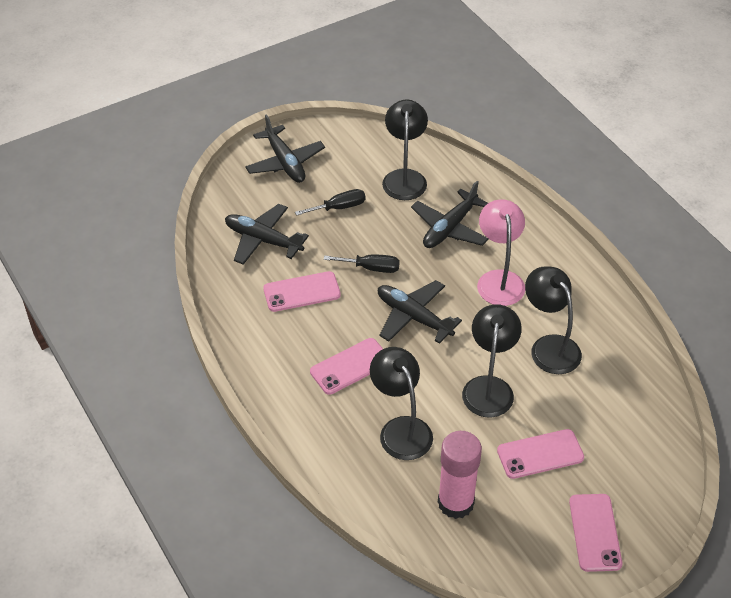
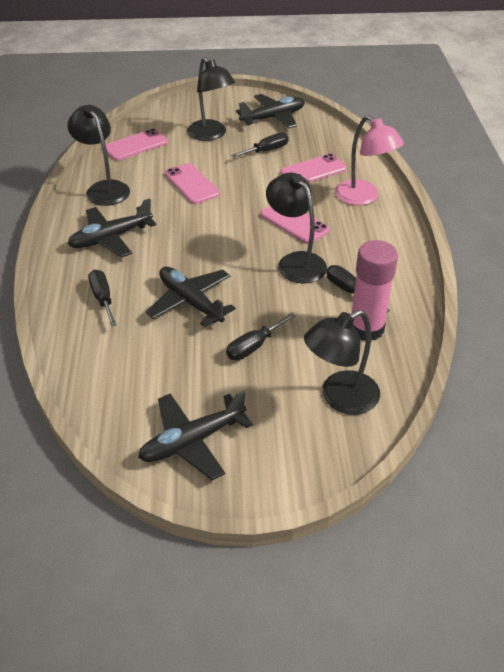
black screwdriver: 2 -> 4

